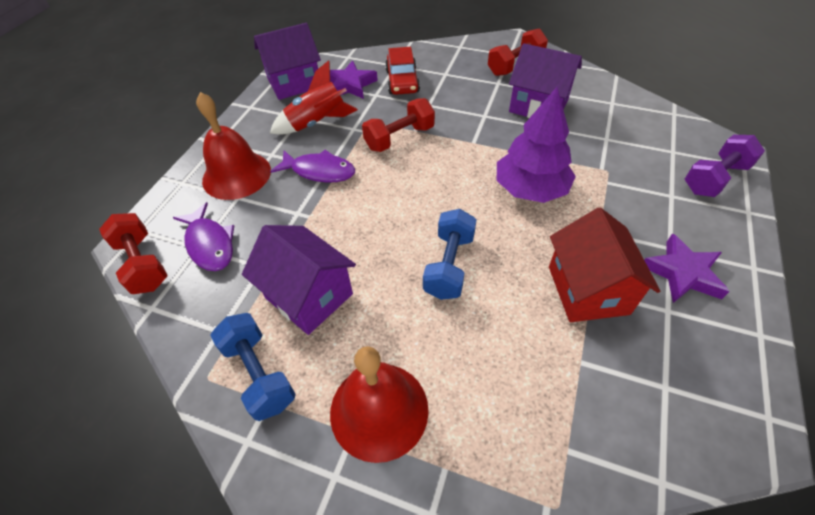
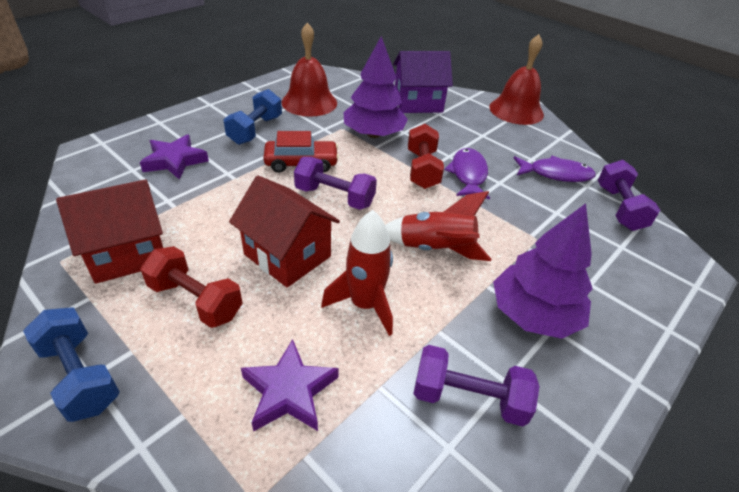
purple dumbbell: 1 -> 3
purple house: 3 -> 1
purple tree: 1 -> 2
red dumbbell: 3 -> 2
red house: 1 -> 2
red rocket: 1 -> 2

